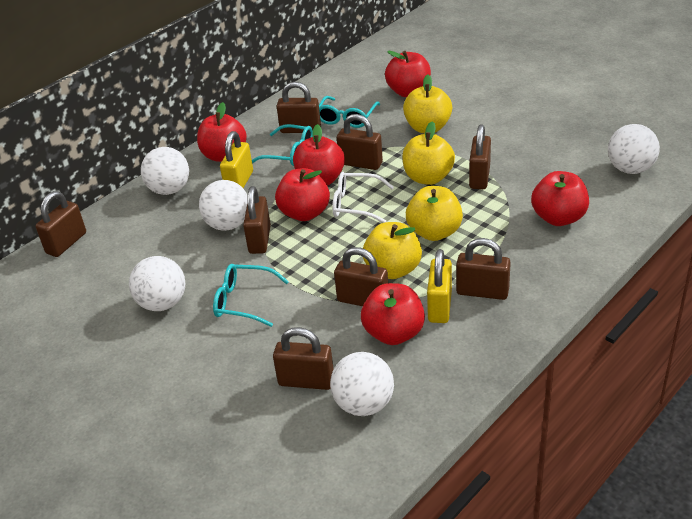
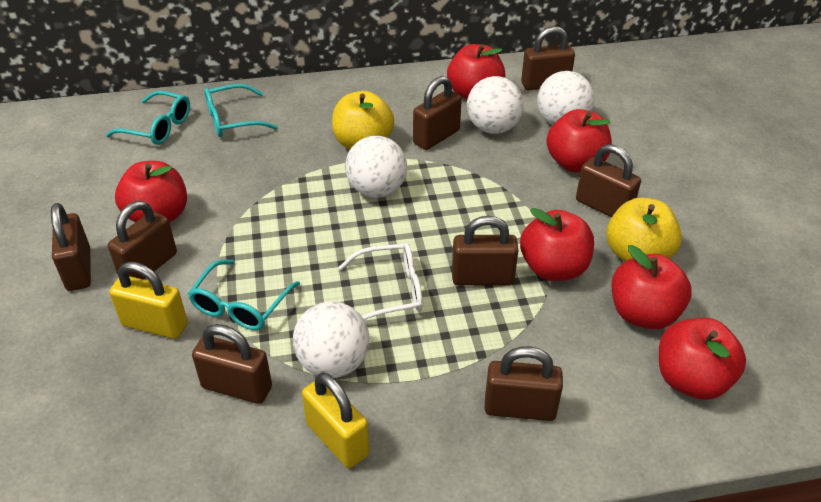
white ball: 5 -> 4
yellow apple: 4 -> 2

